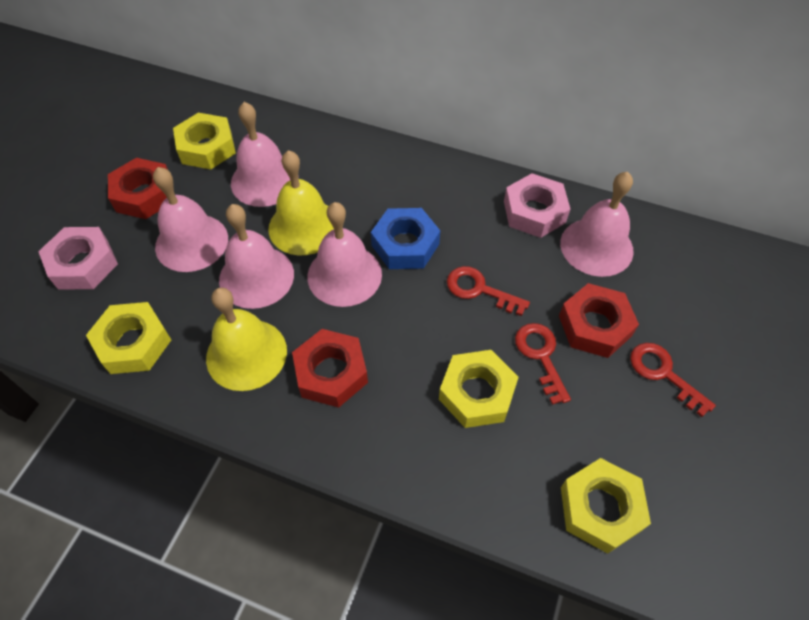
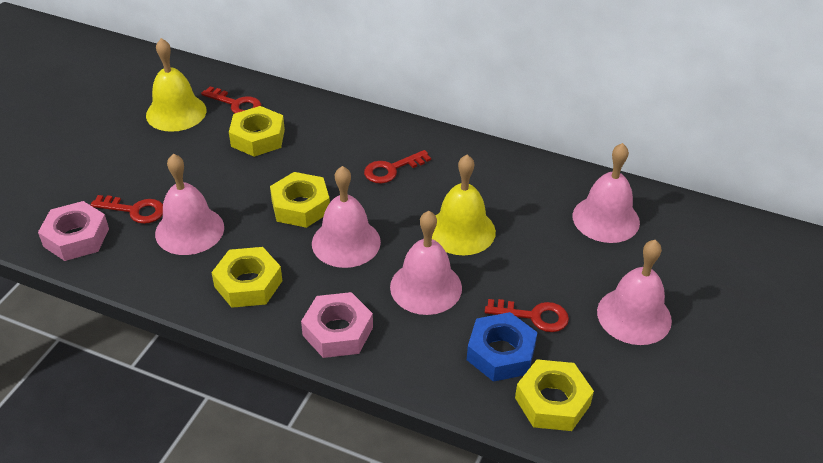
red key: 3 -> 4
red nut: 3 -> 0

